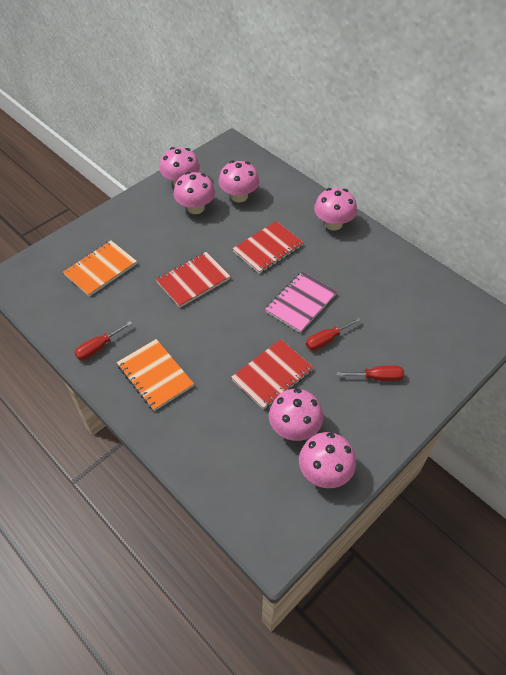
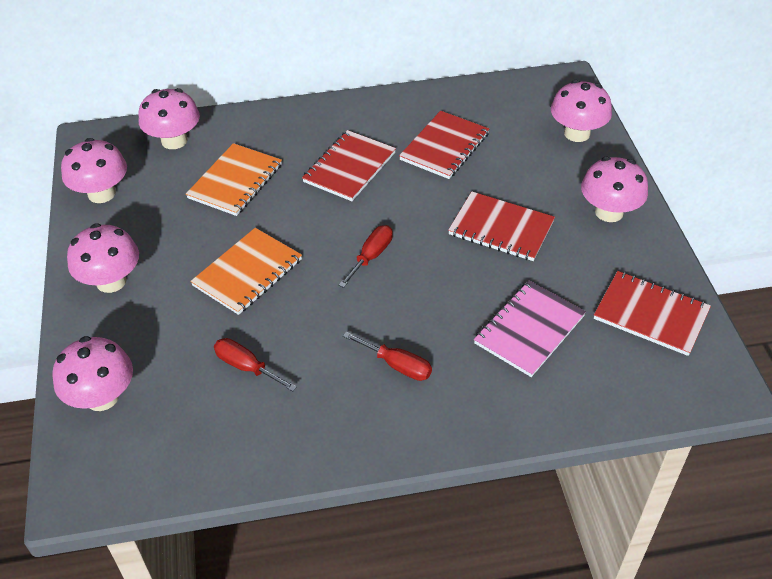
red notebook: 3 -> 4

